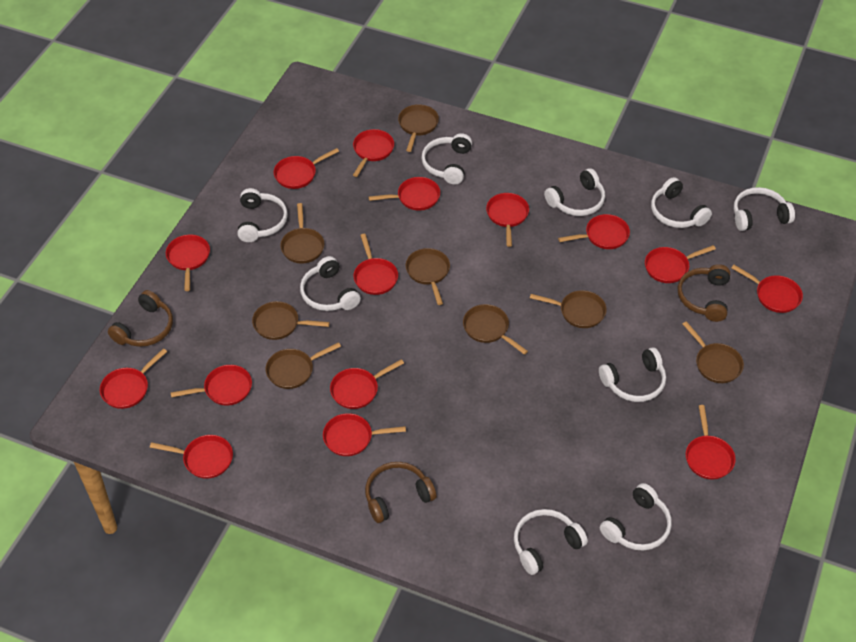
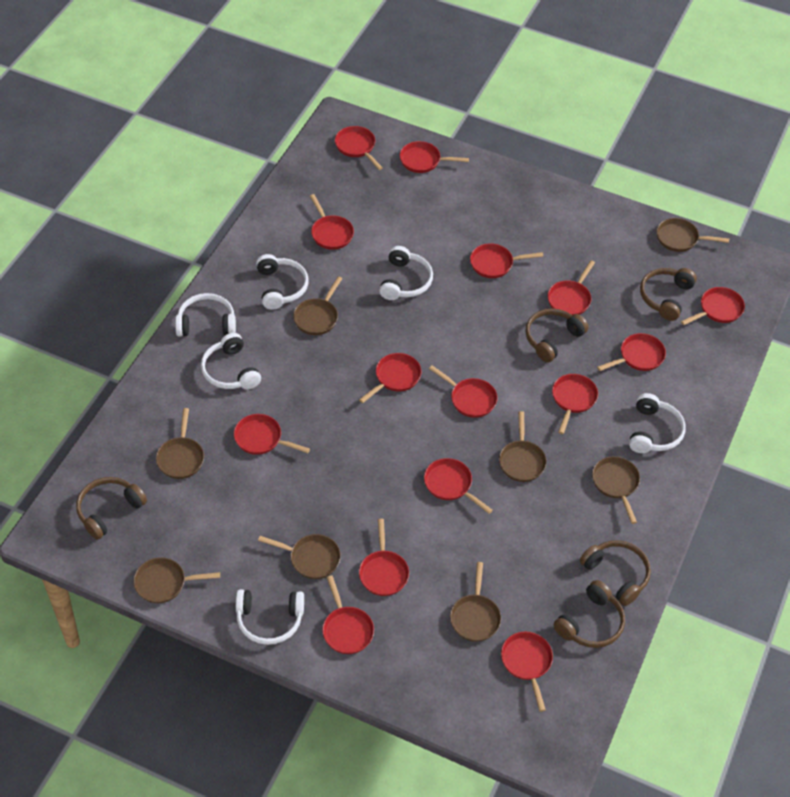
brown headphones: 3 -> 5
white headphones: 9 -> 6

